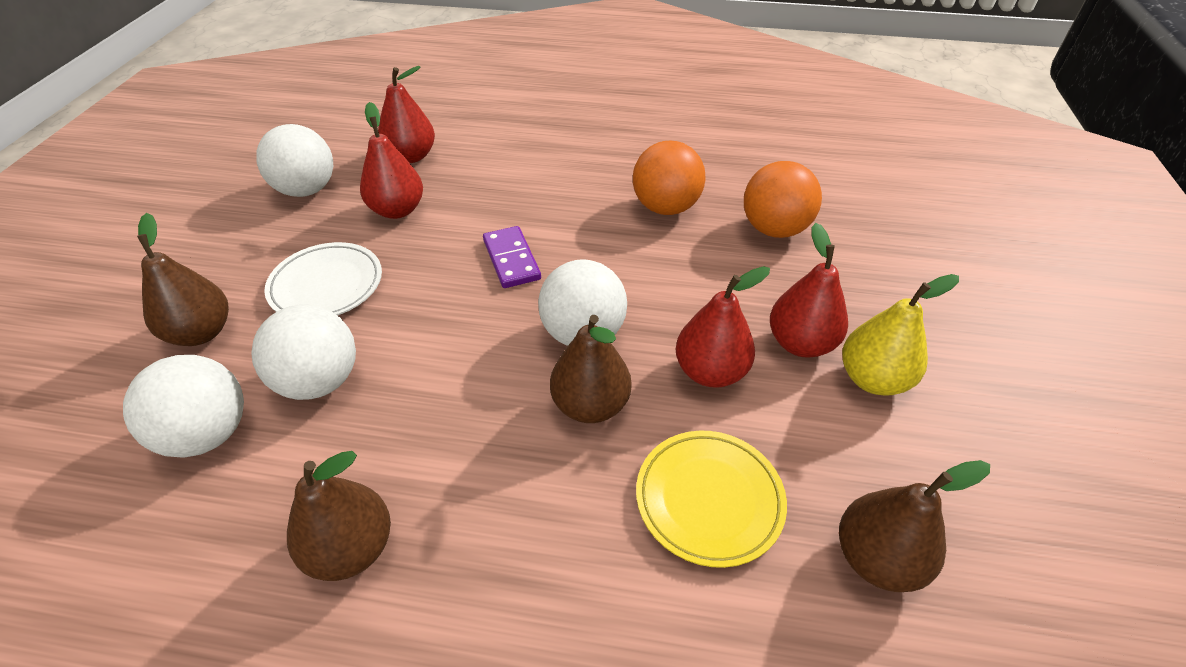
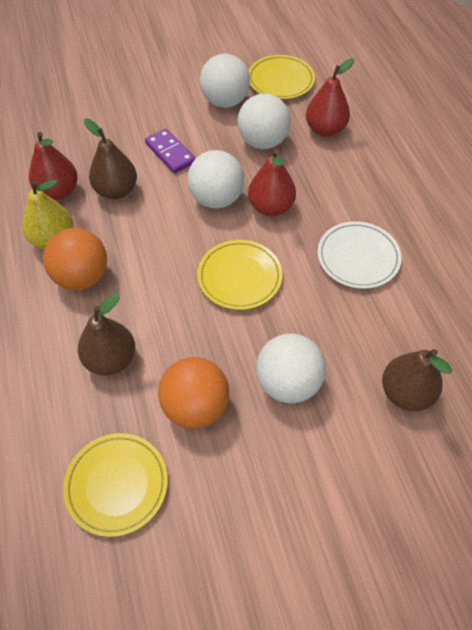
brown pear: 4 -> 3
red pear: 4 -> 3
yellow plate: 1 -> 3

